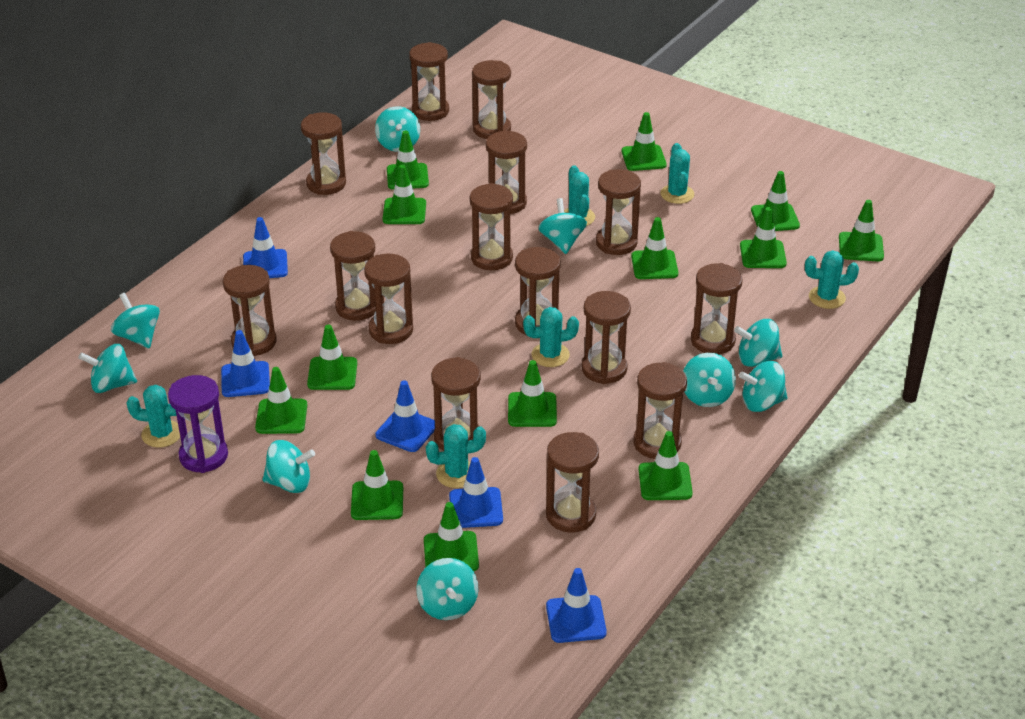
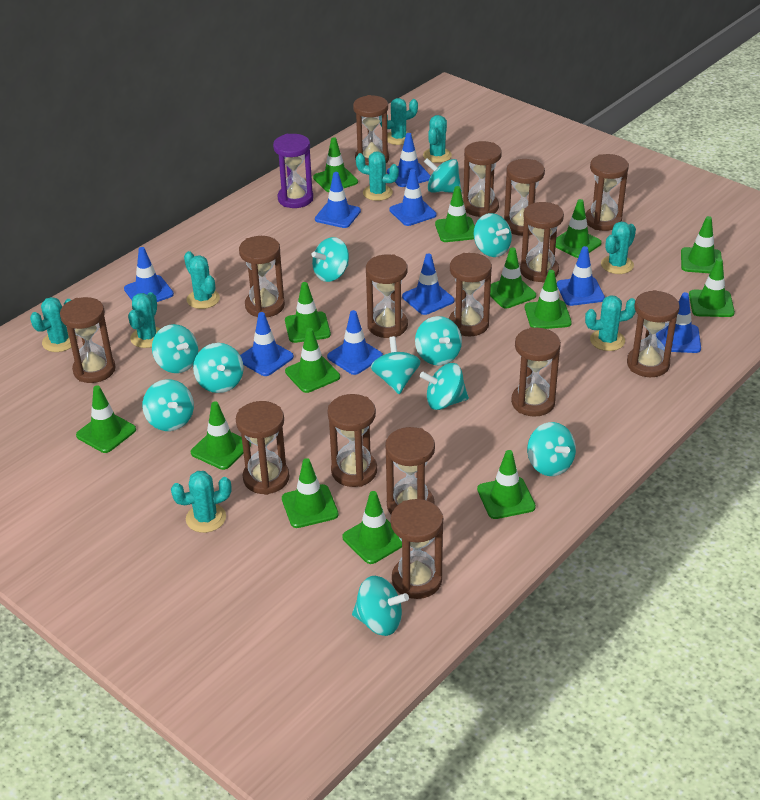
blue traffic cone: 5 -> 9
green traffic cone: 13 -> 14
turquoise cactus: 6 -> 9
turquoise spinning top: 9 -> 11

